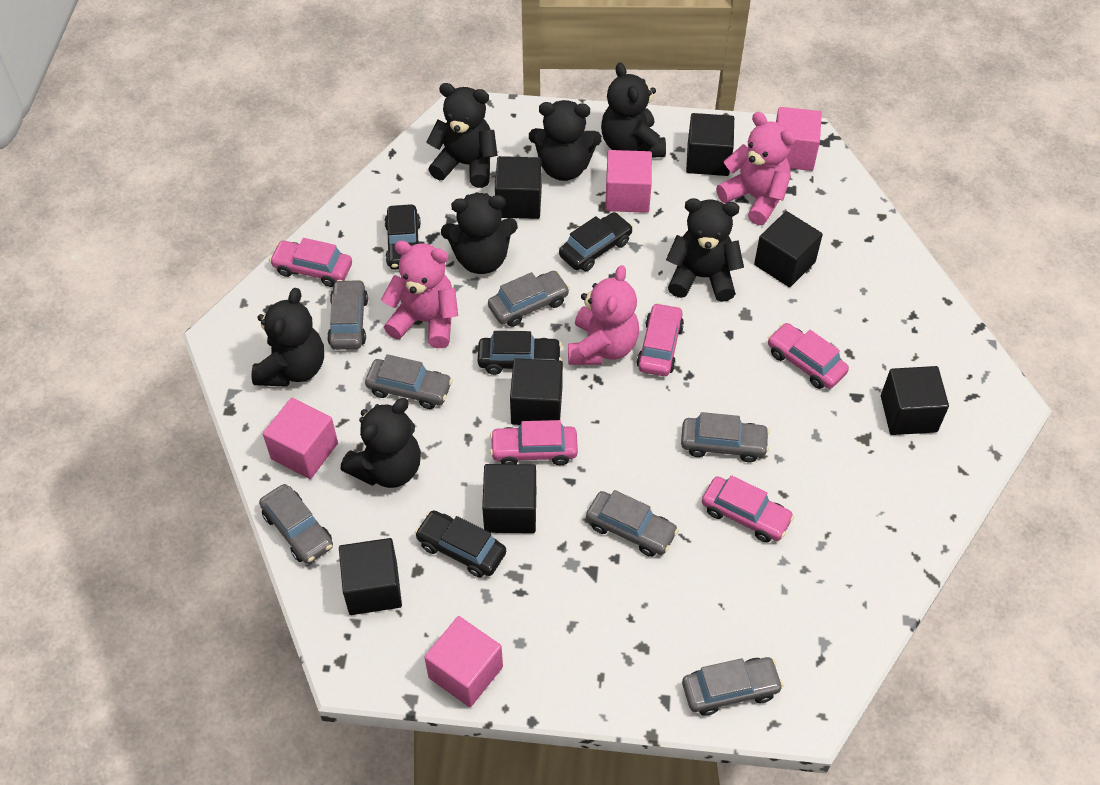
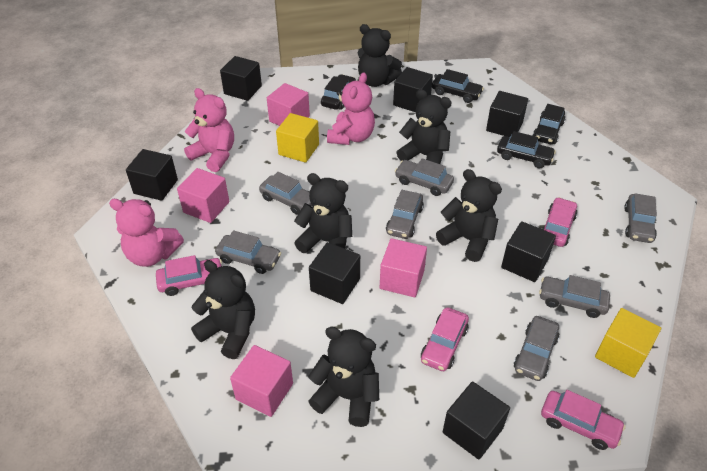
black teddy bear: 7 -> 6
pink car: 5 -> 4
yellow cube: 0 -> 2

